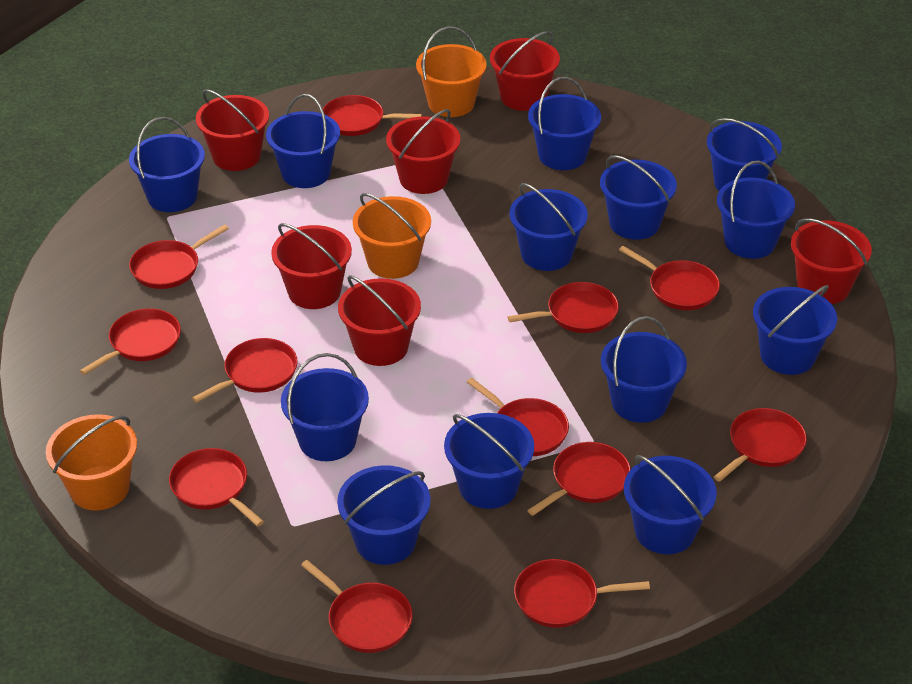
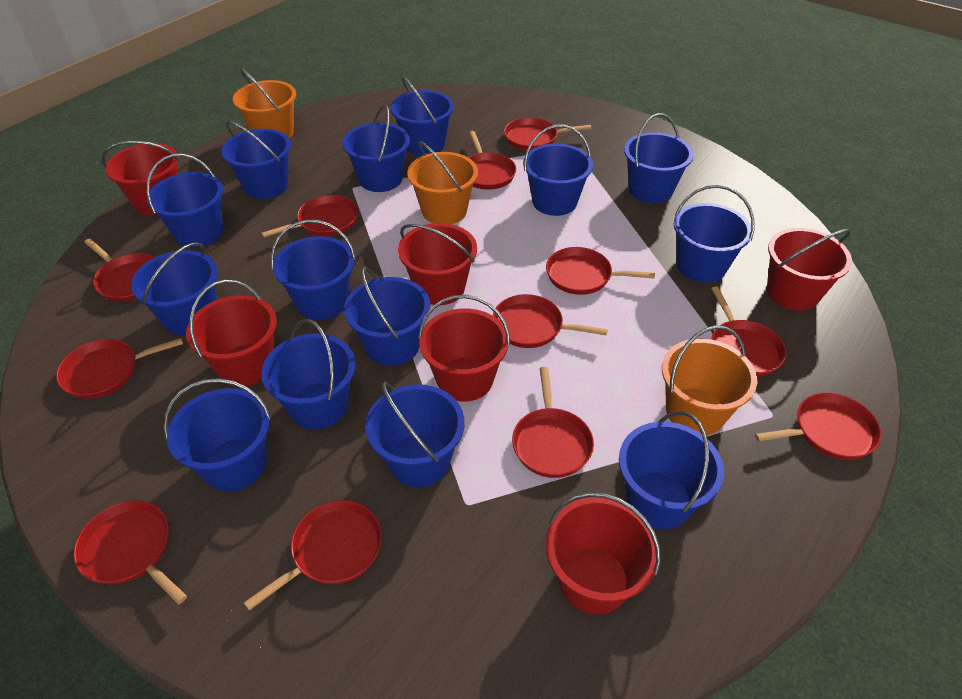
blue bucket: 13 -> 14

